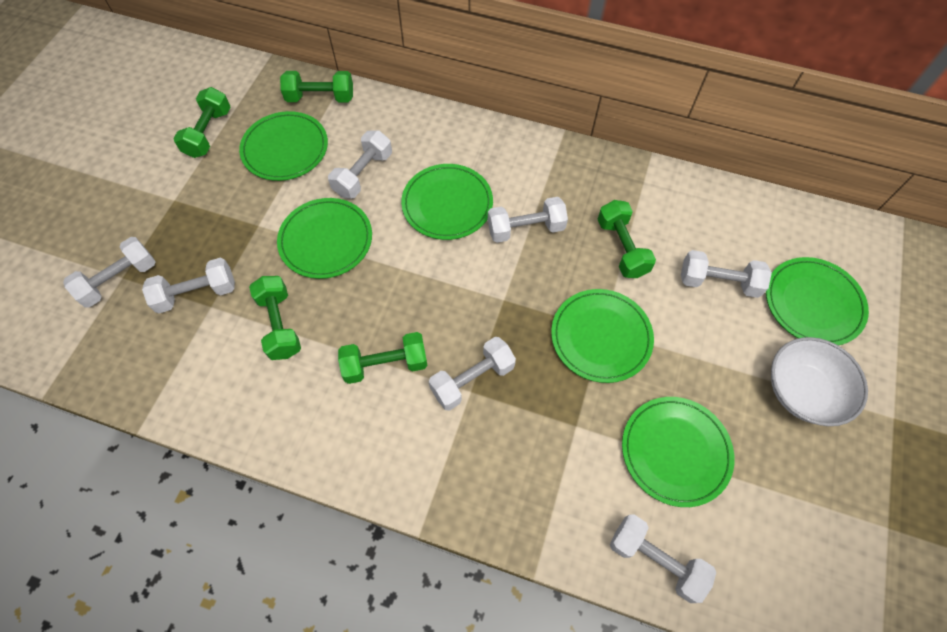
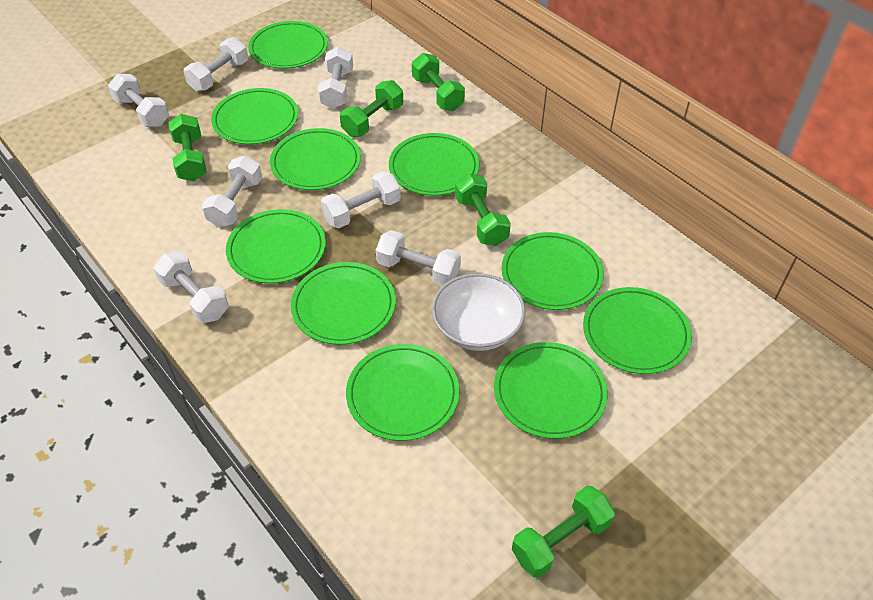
green plate: 6 -> 10

